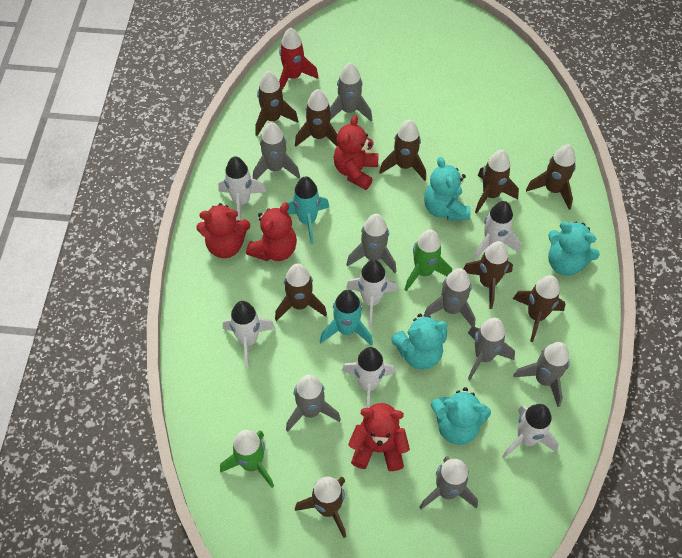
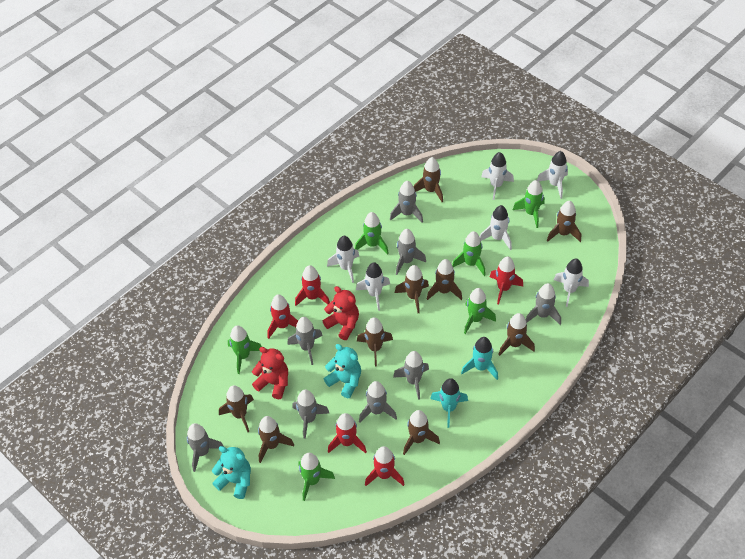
green rocket: 2 -> 6
red rocket: 1 -> 5
red teddy bear: 4 -> 2
turquoise teddy bear: 4 -> 2

